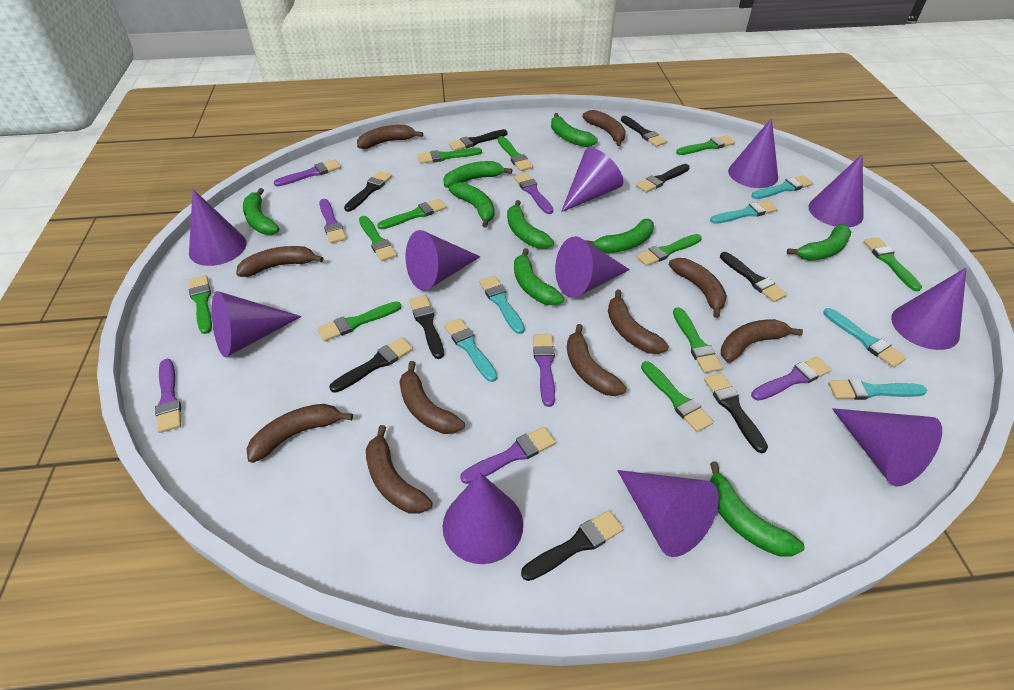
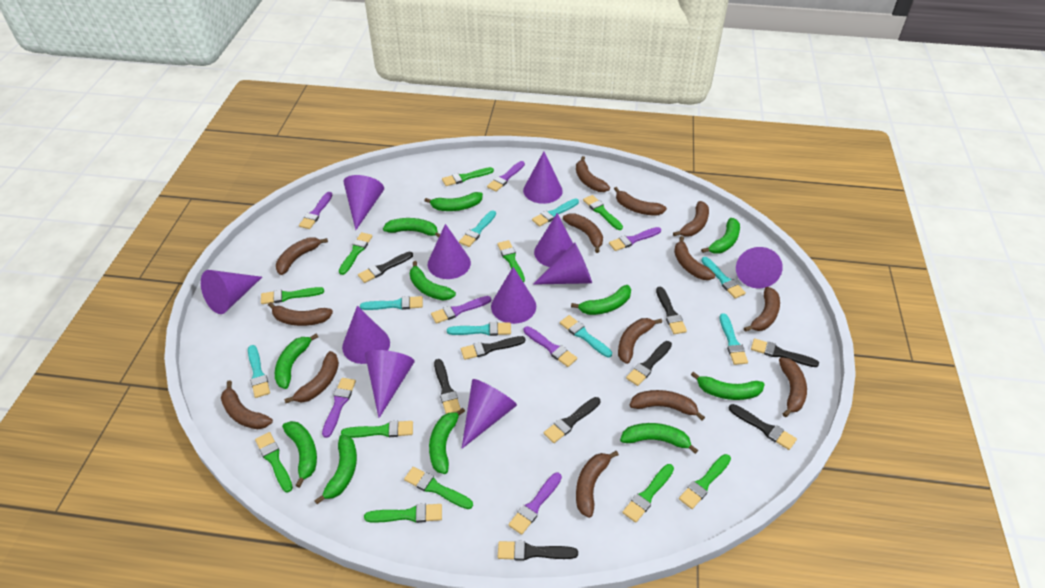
brown banana: 10 -> 14
green banana: 9 -> 11
turquoise brush: 6 -> 8

